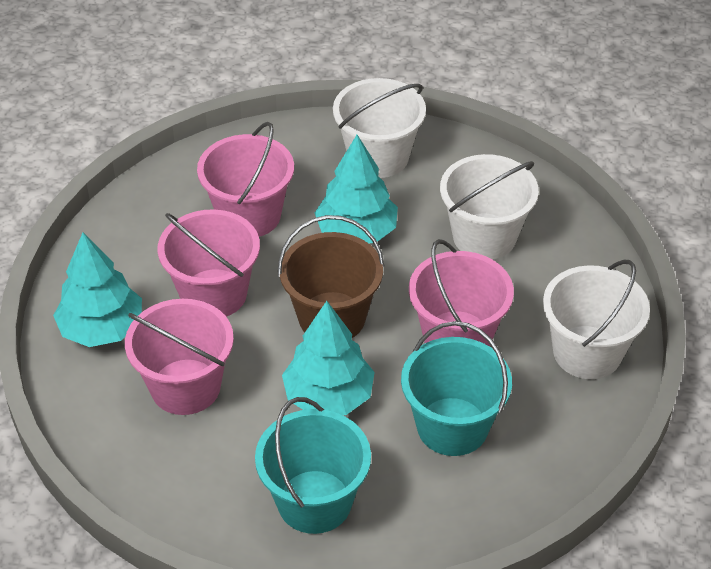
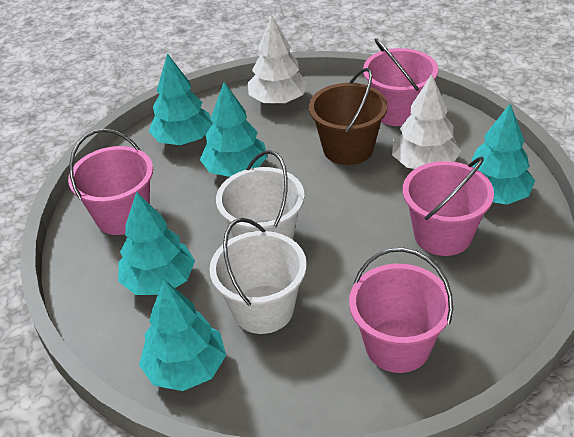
turquoise bucket: 2 -> 0
turquoise tree: 3 -> 5
white bucket: 3 -> 2
white tree: 0 -> 2

